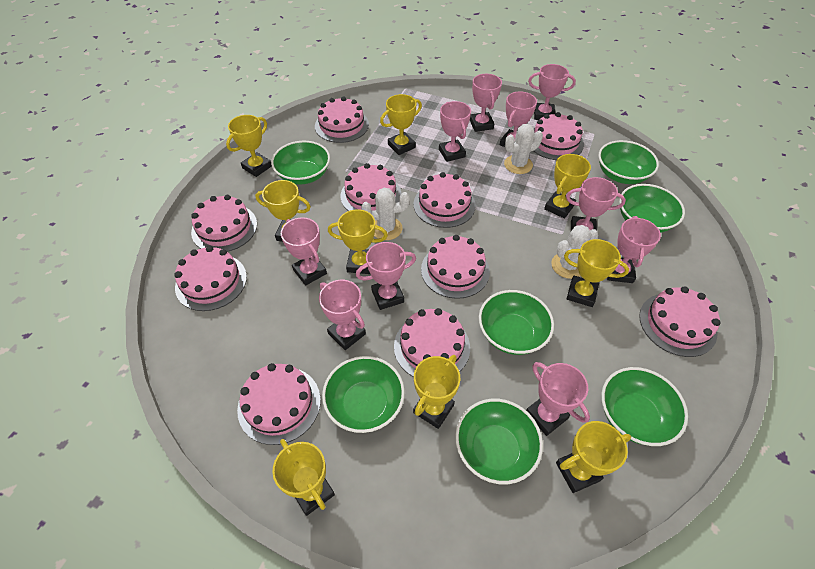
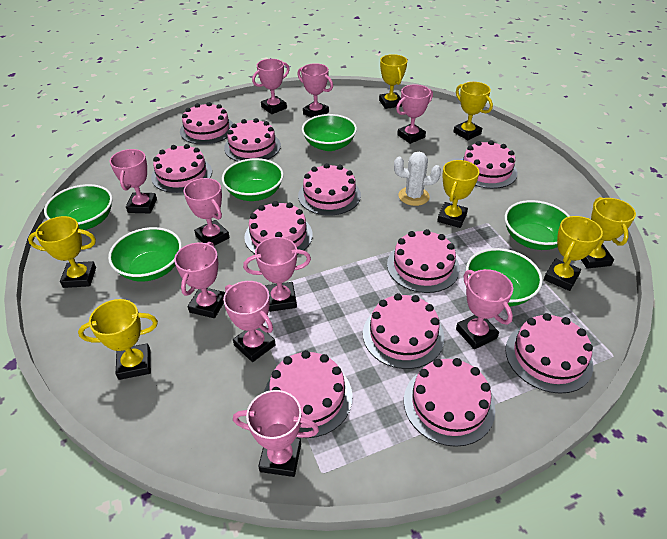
green bowl: 7 -> 6
pink cake: 10 -> 11
white cactus: 3 -> 1
yellow trophy: 9 -> 7

